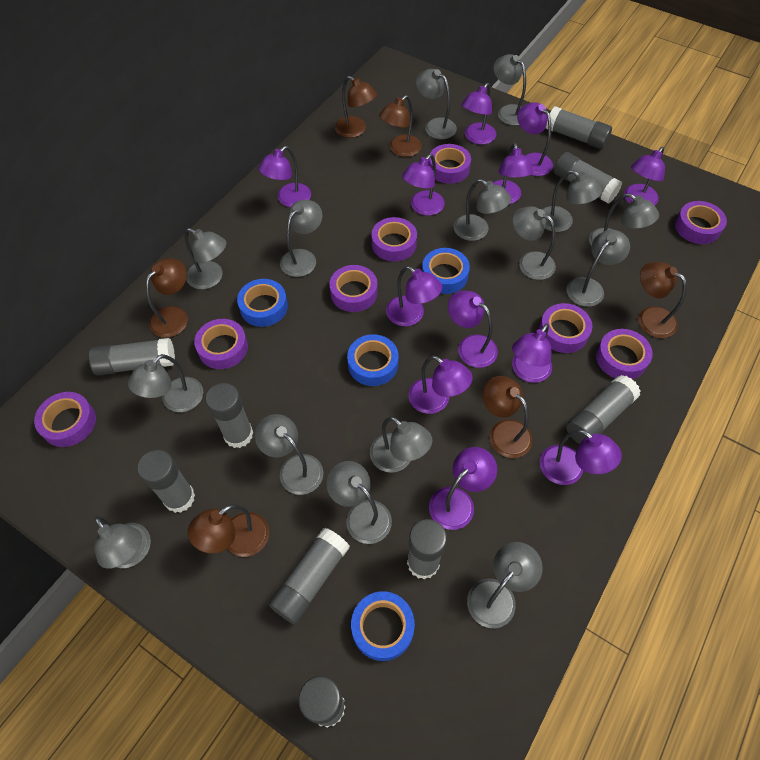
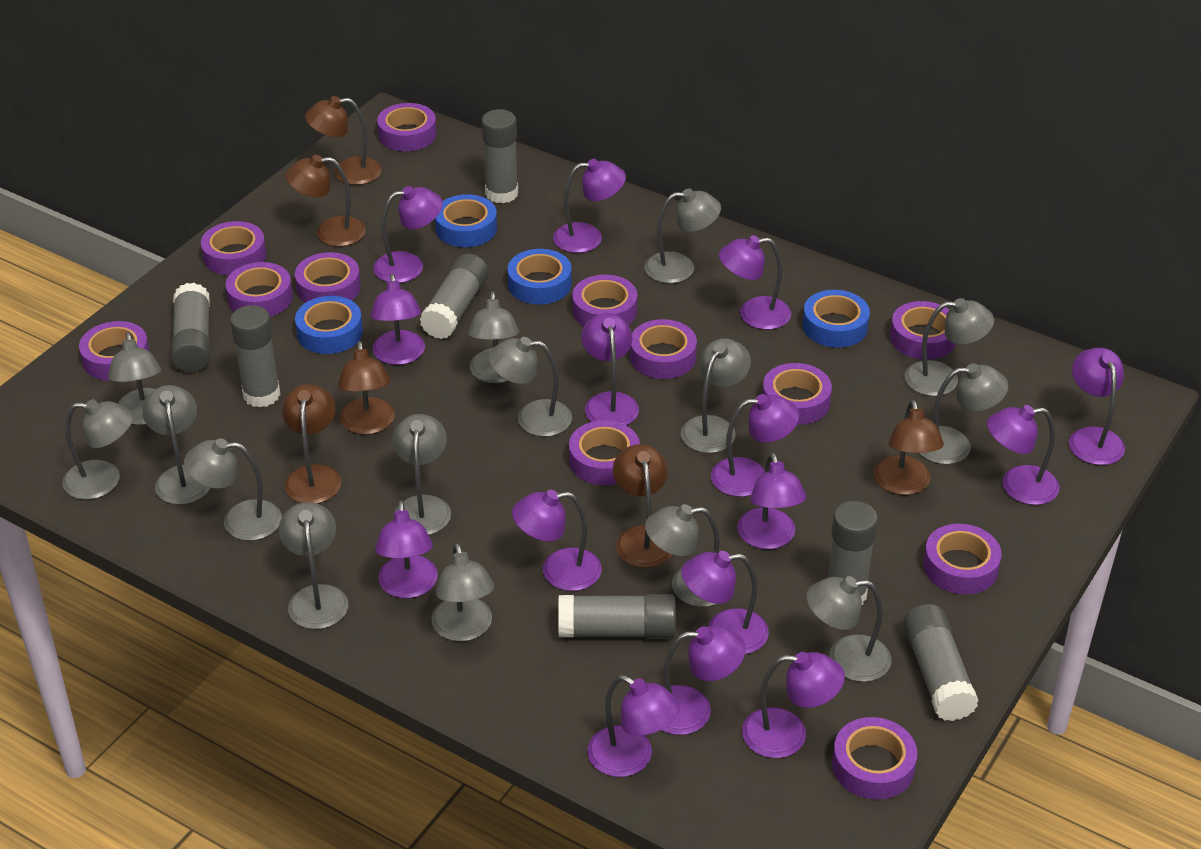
grey glue stick: 9 -> 7
purple lamp: 12 -> 15
purple tape: 8 -> 12

